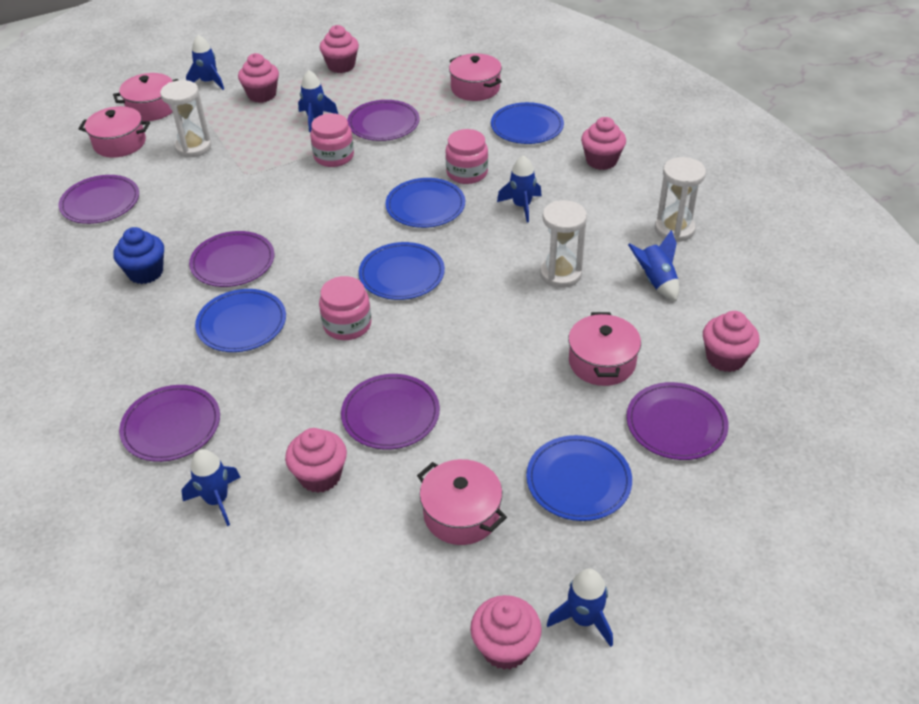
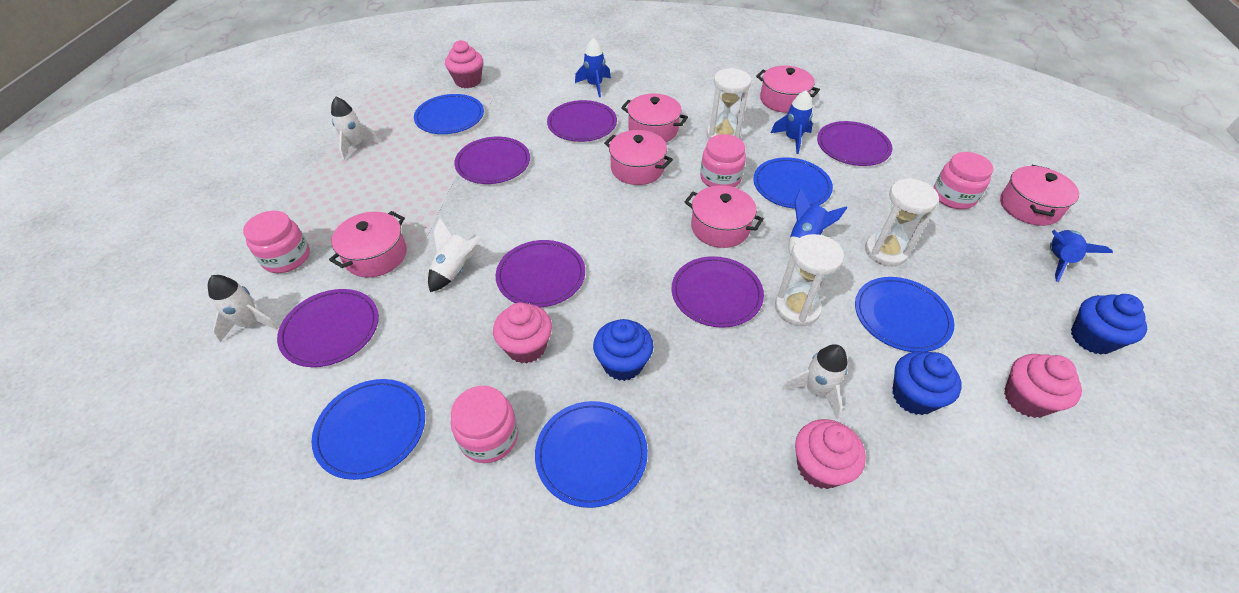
blue cupcake: 1 -> 3
blue rocket: 6 -> 4
pink cupcake: 6 -> 4
pink jar: 3 -> 4
pink pot: 5 -> 6
white rocket: 0 -> 4

